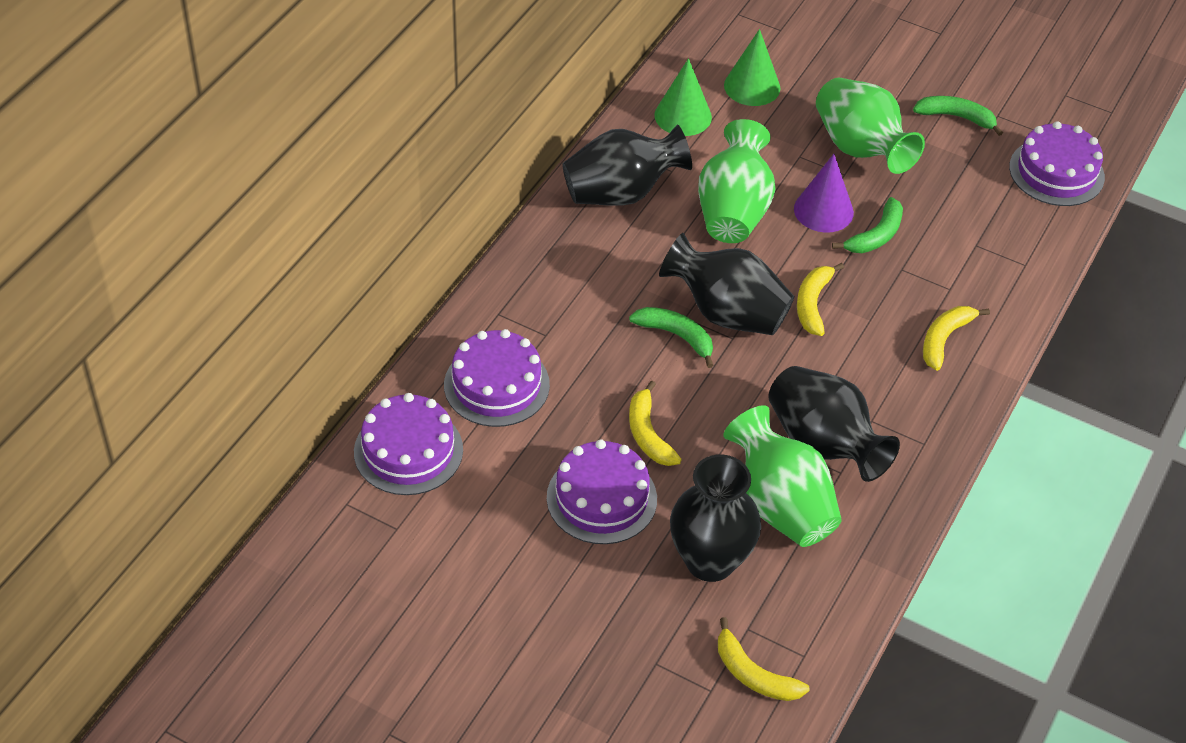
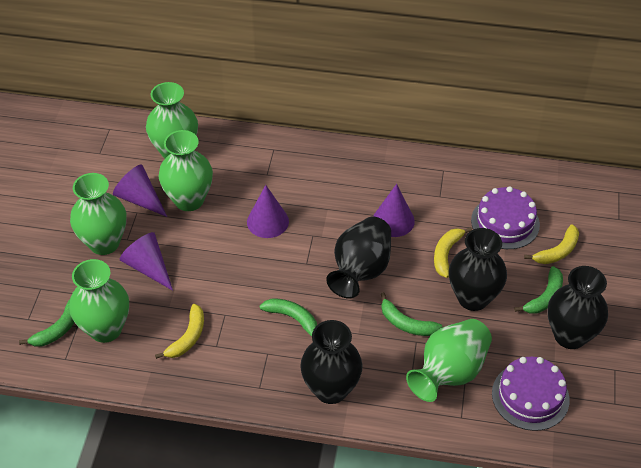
green banana: 3 -> 4
green cone: 2 -> 0
green vase: 3 -> 5
purple cake: 4 -> 2
purple cone: 1 -> 4
yellow banana: 4 -> 3

